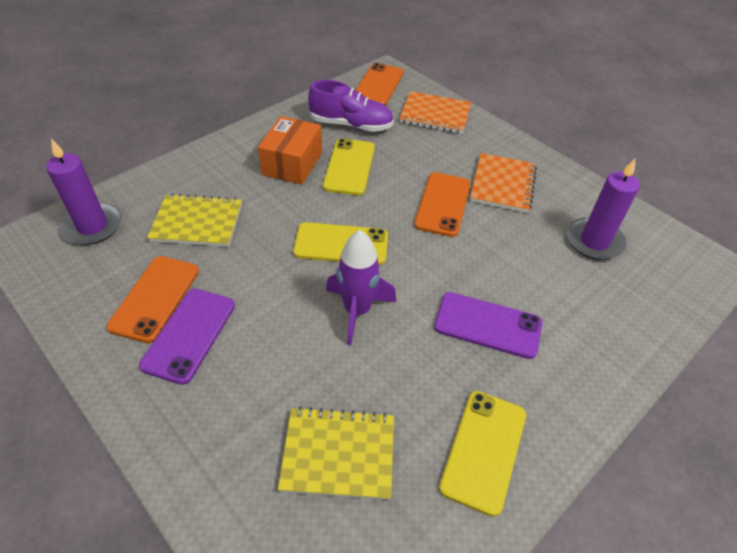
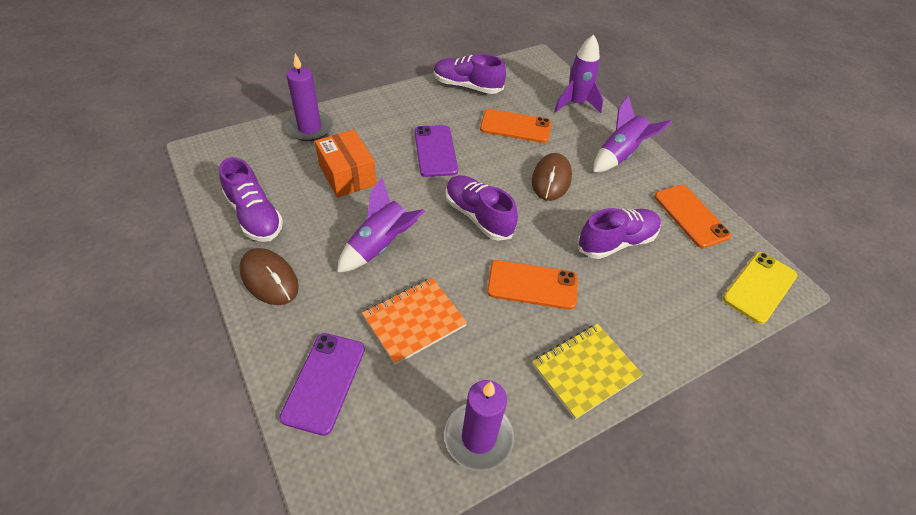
brown mouse: 0 -> 2
orange notebook: 2 -> 1
purple rocket: 1 -> 3
purple shoe: 1 -> 4
yellow notebook: 2 -> 1
yellow phone: 3 -> 1

